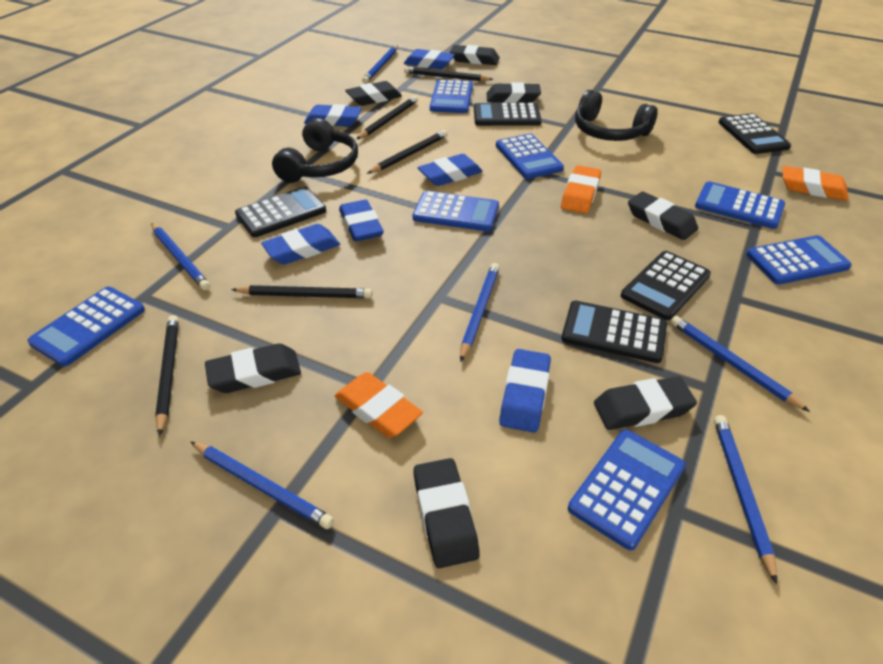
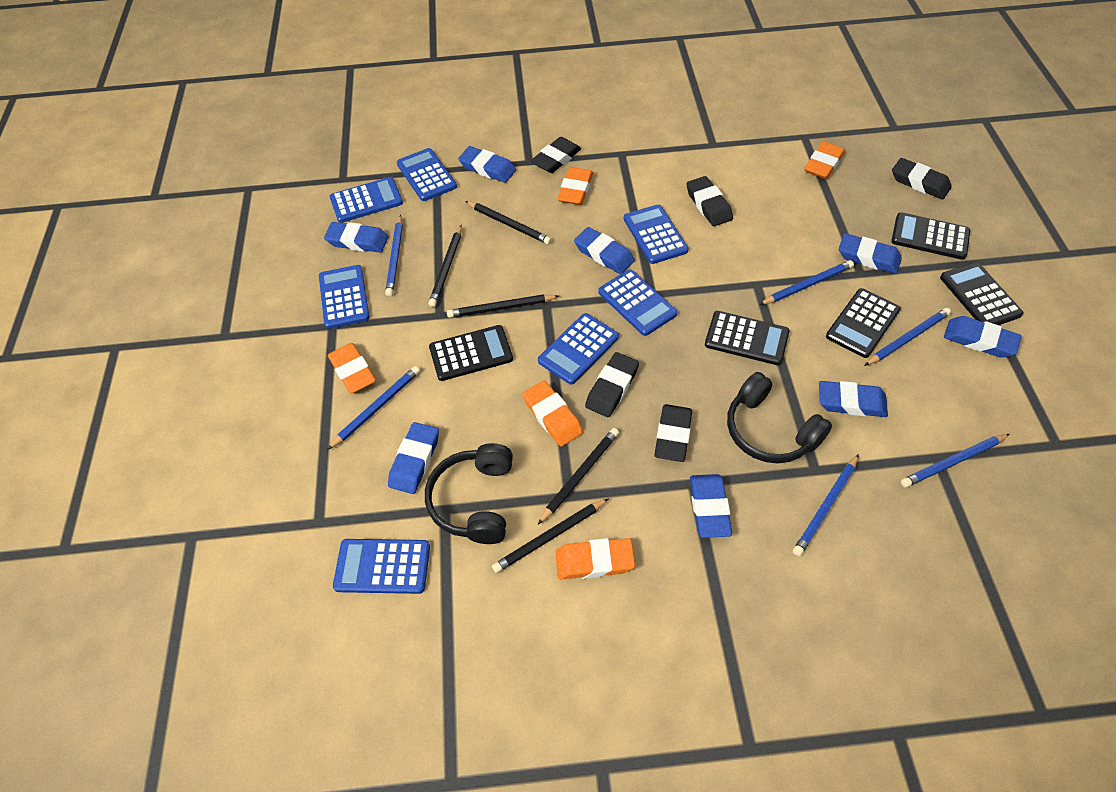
black eraser: 7 -> 5
blue eraser: 6 -> 8
orange eraser: 3 -> 5

